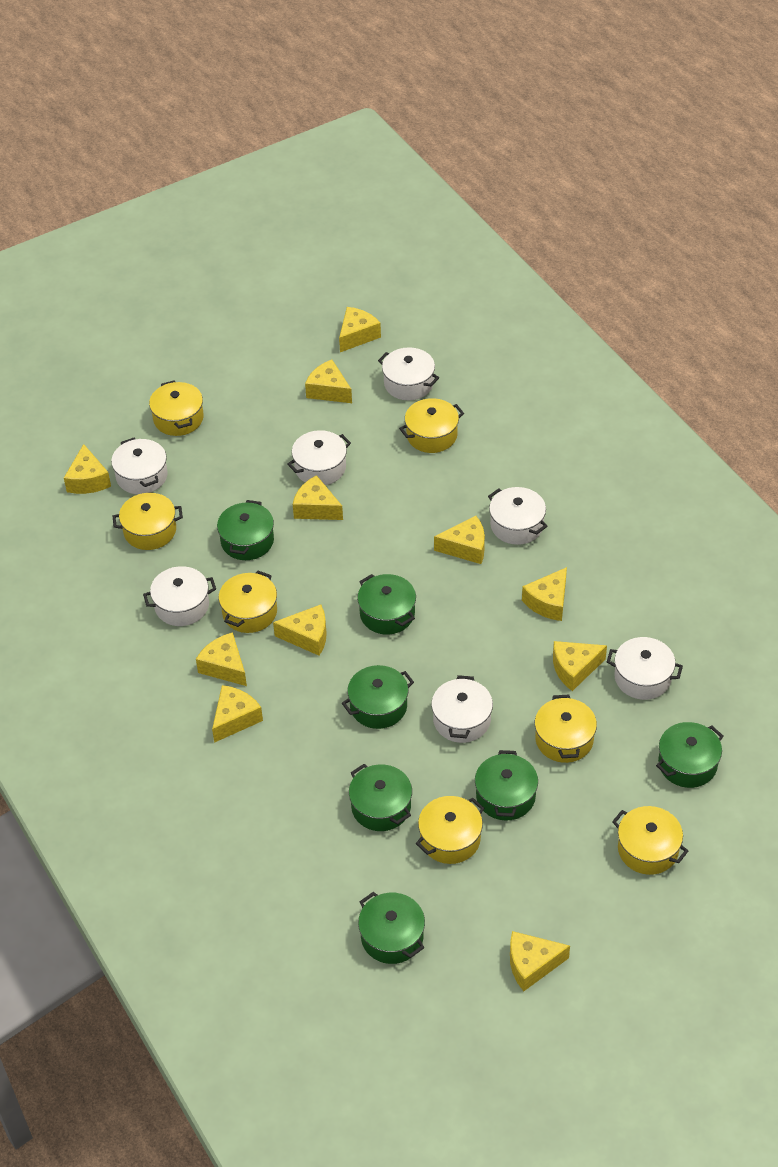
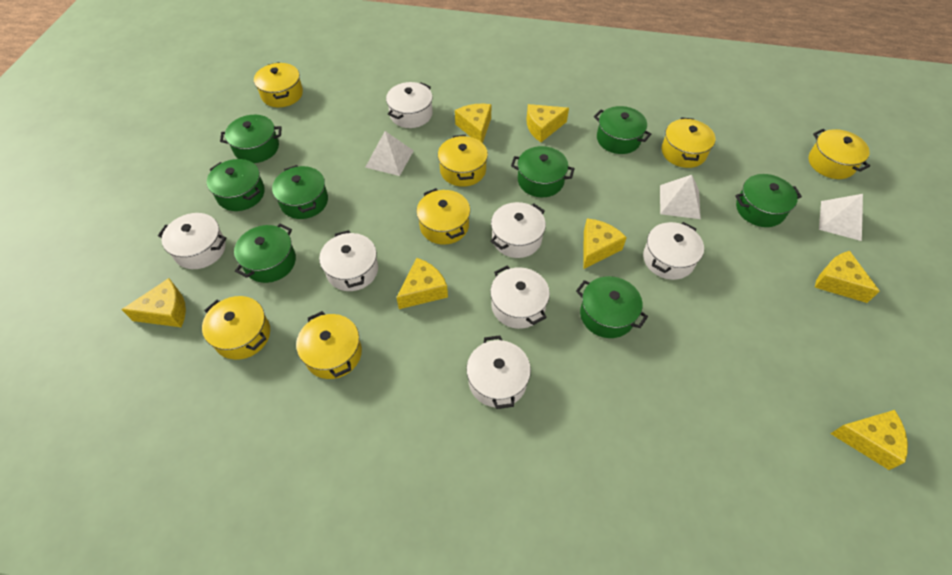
green pot: 7 -> 8
white pyramid: 0 -> 3
yellow cheese: 11 -> 7

